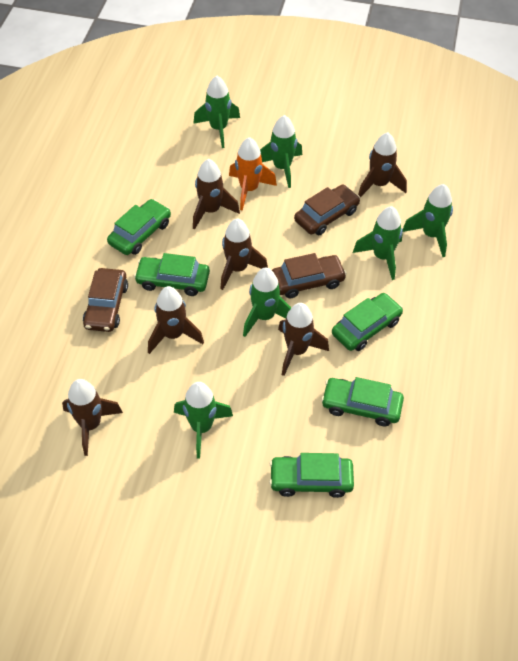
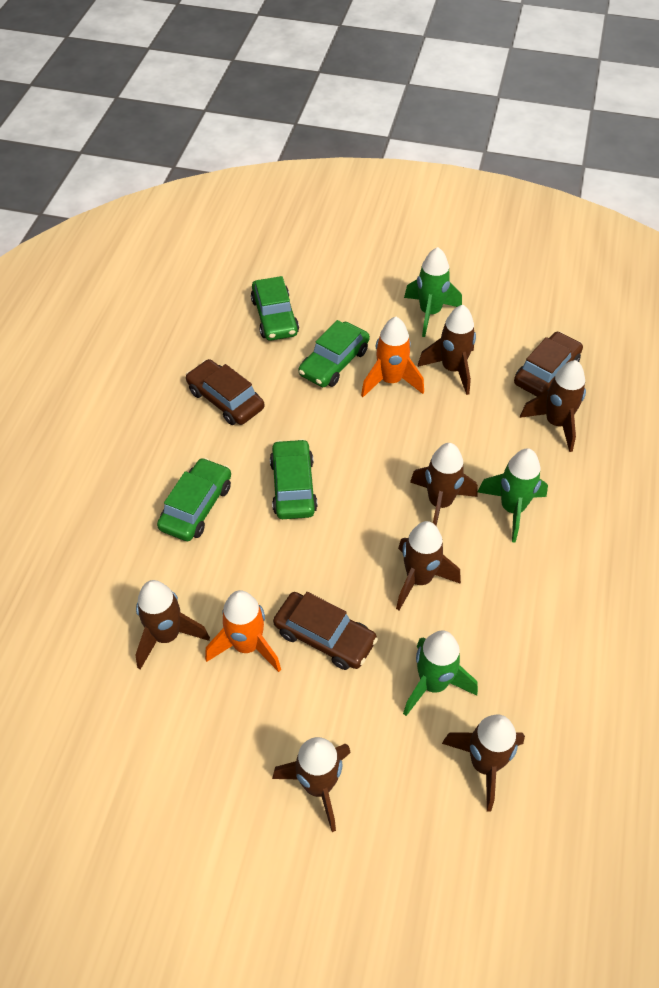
brown rocket: 6 -> 7
green car: 5 -> 4
green rocket: 6 -> 3
orange rocket: 1 -> 2

